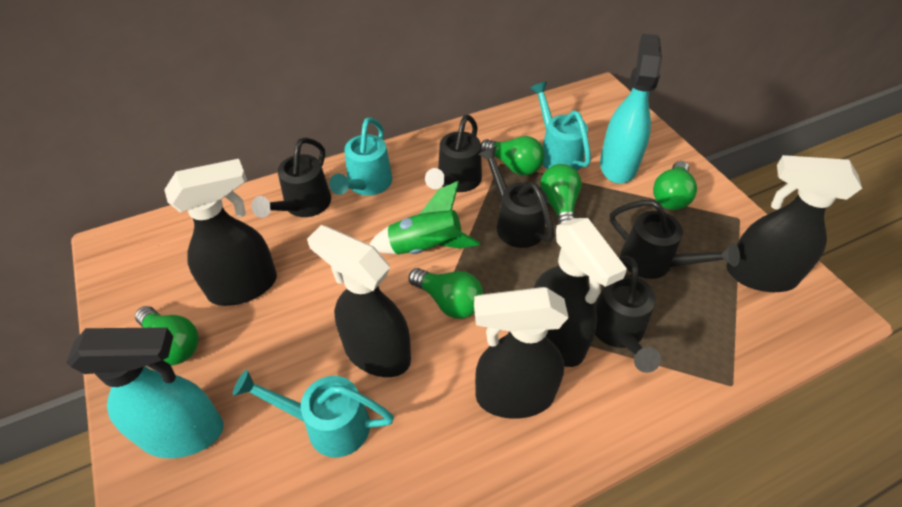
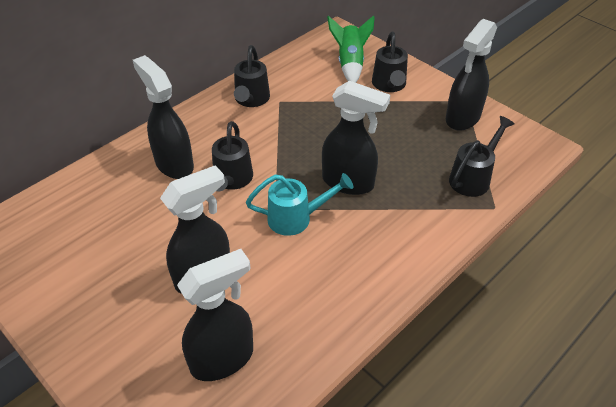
black watering can: 5 -> 4
green light bulb: 5 -> 0
turquoise spray bottle: 2 -> 0
turquoise watering can: 3 -> 1

